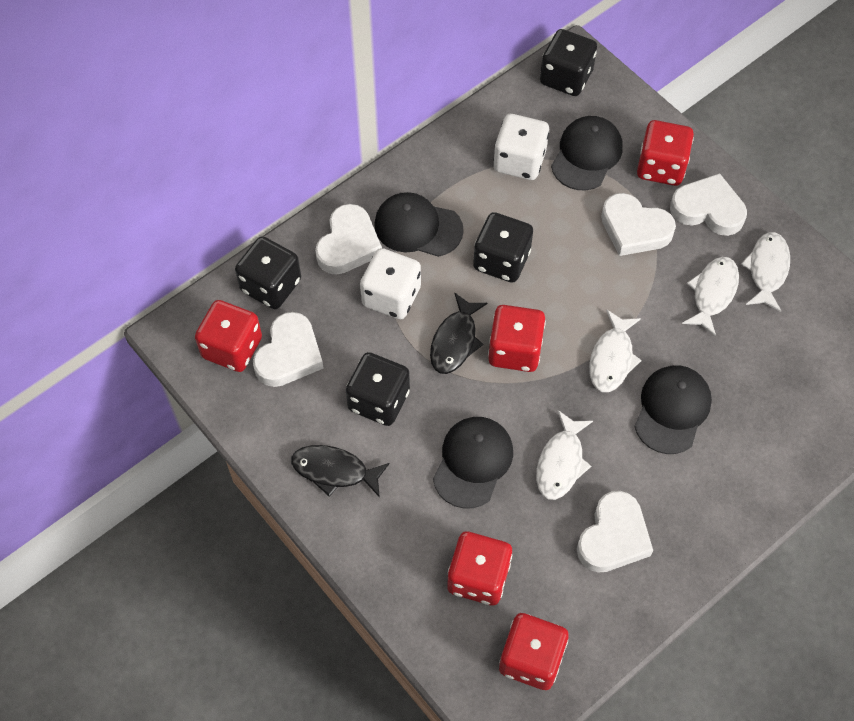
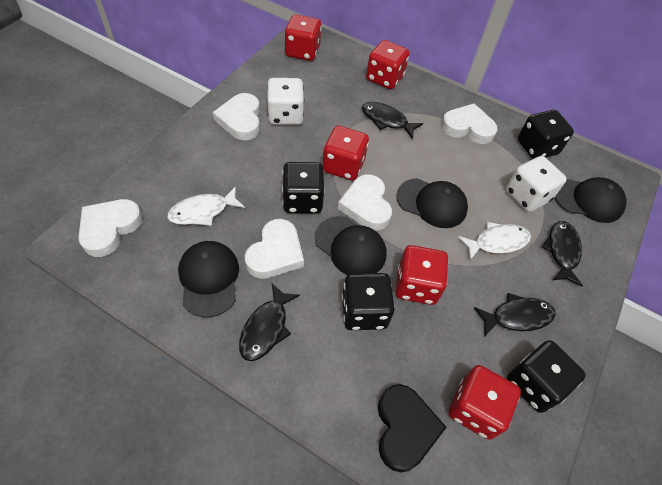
black fish: 2 -> 4
black heart: 0 -> 1
white fish: 4 -> 2

